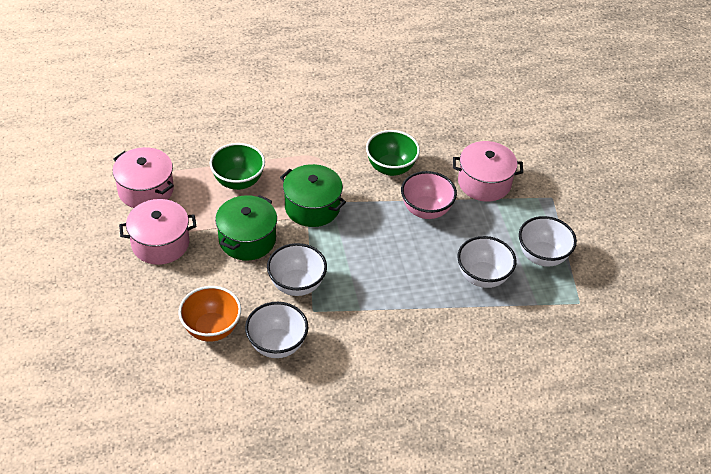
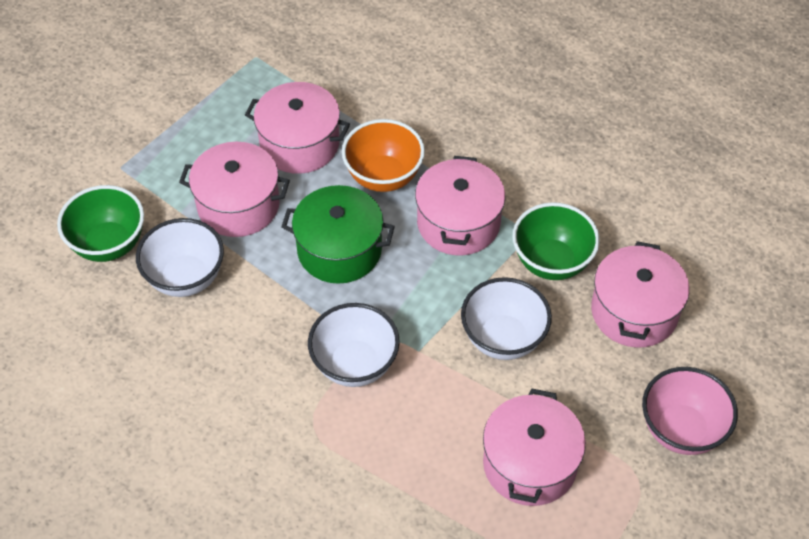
green pot: 2 -> 1
pink pot: 3 -> 5
white bowl: 4 -> 3

